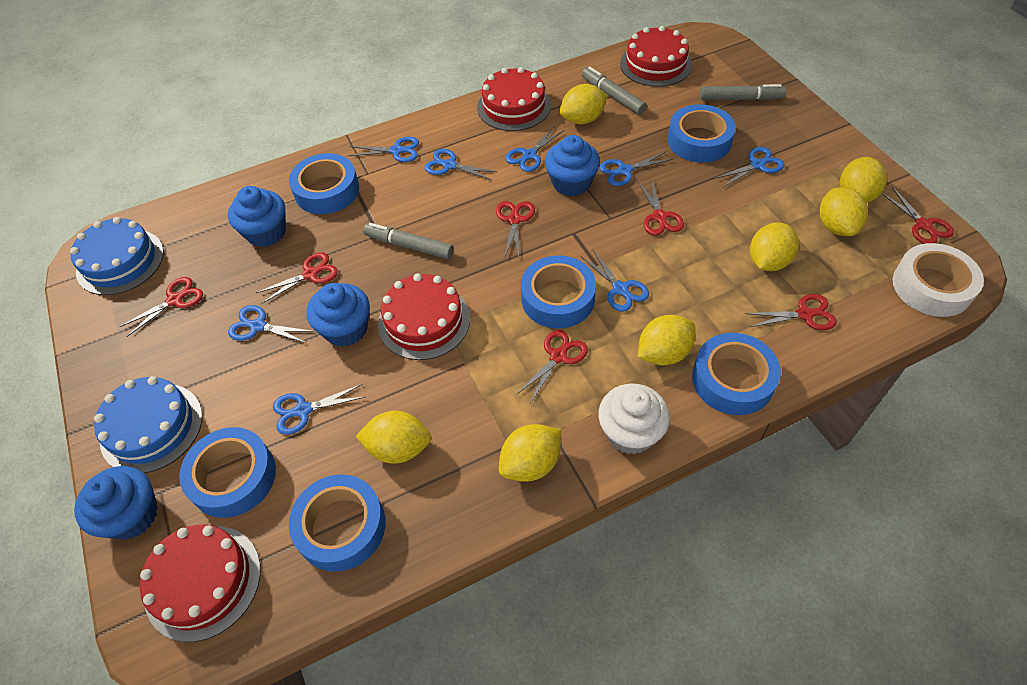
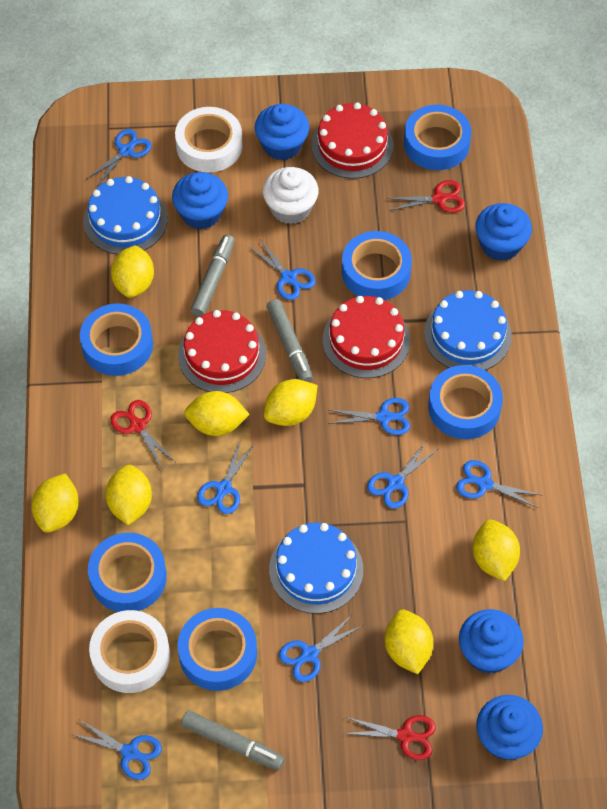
blue cake: 2 -> 3
blue cupcake: 4 -> 5
red cake: 4 -> 3
red scissors: 7 -> 3
white tape: 1 -> 2

